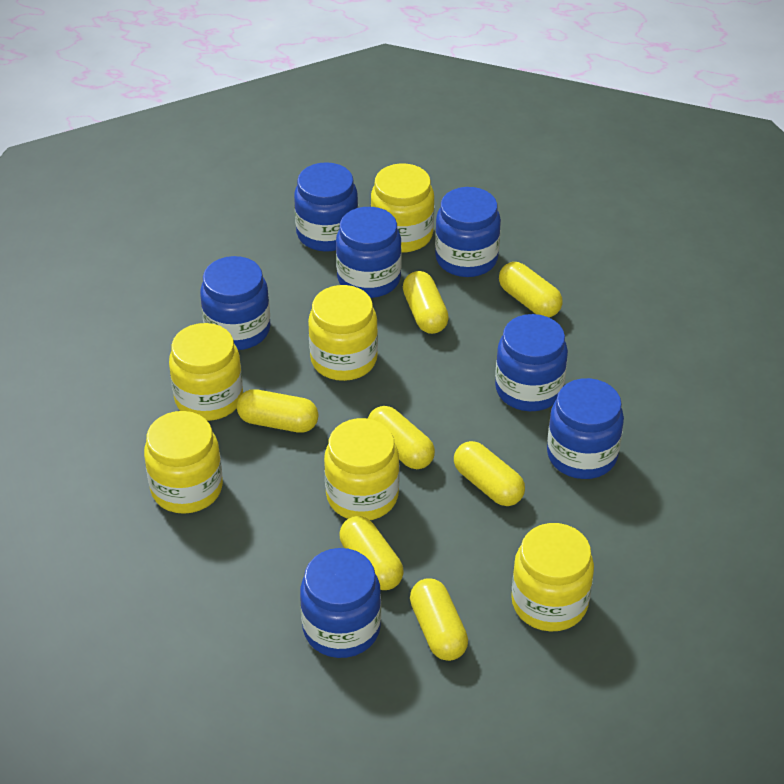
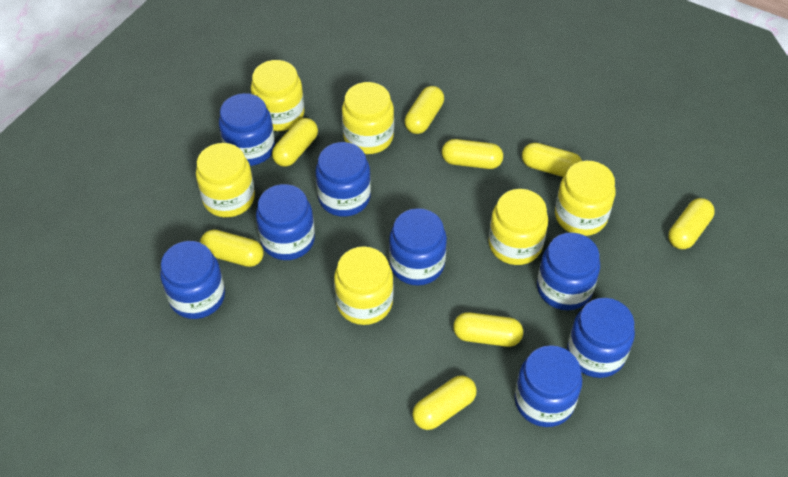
blue jar: 7 -> 8
yellow capsule: 7 -> 8

